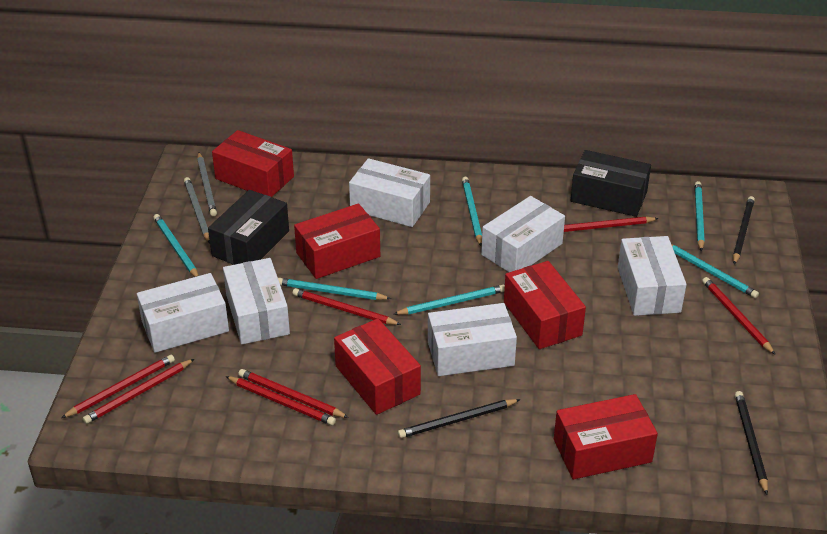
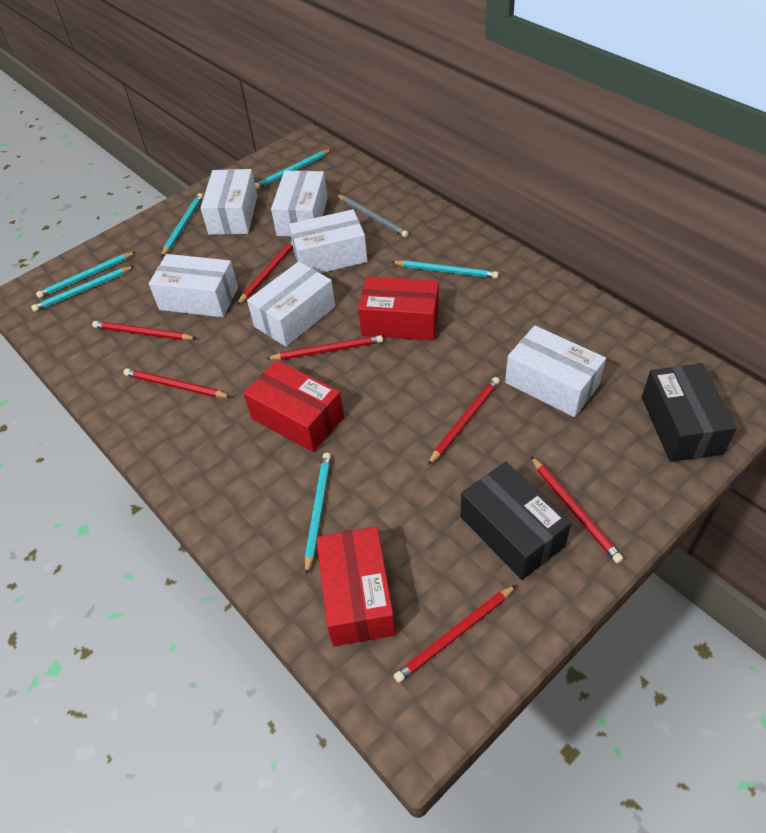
black pencil: 3 -> 0
grey pencil: 2 -> 1
red box: 5 -> 3

